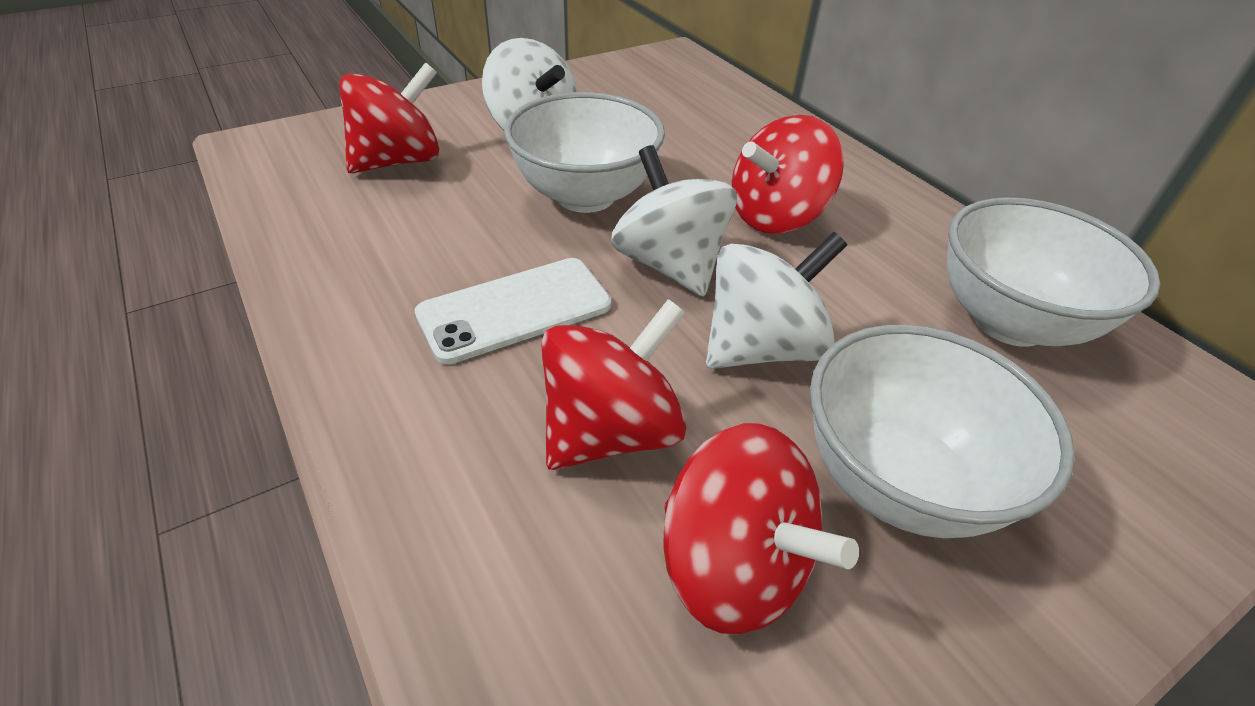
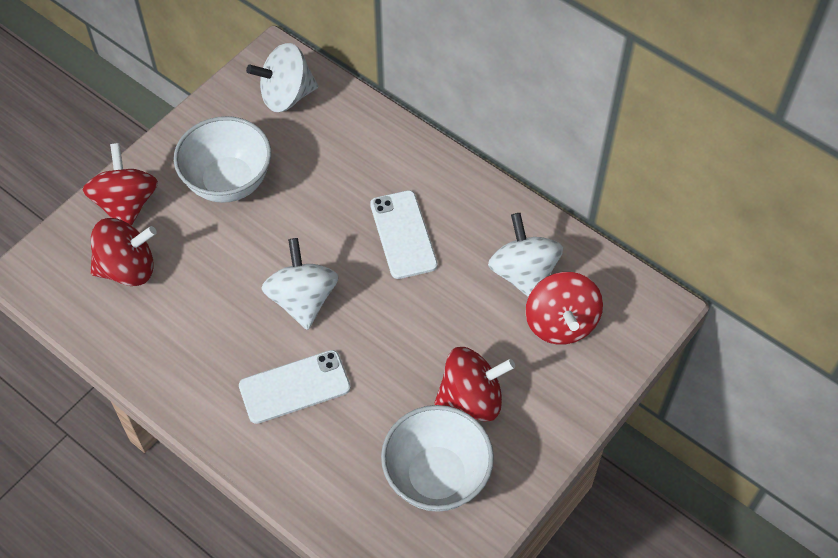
white bowl: 3 -> 2
white phone: 1 -> 2

